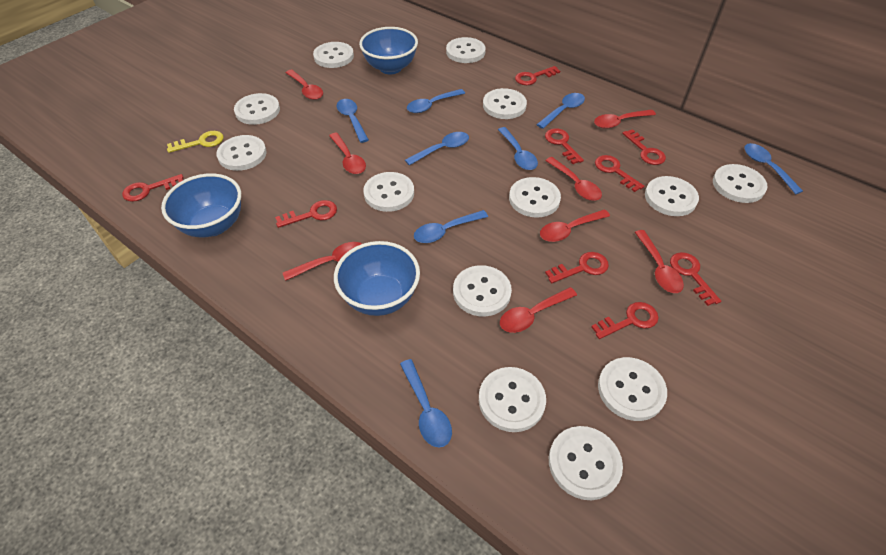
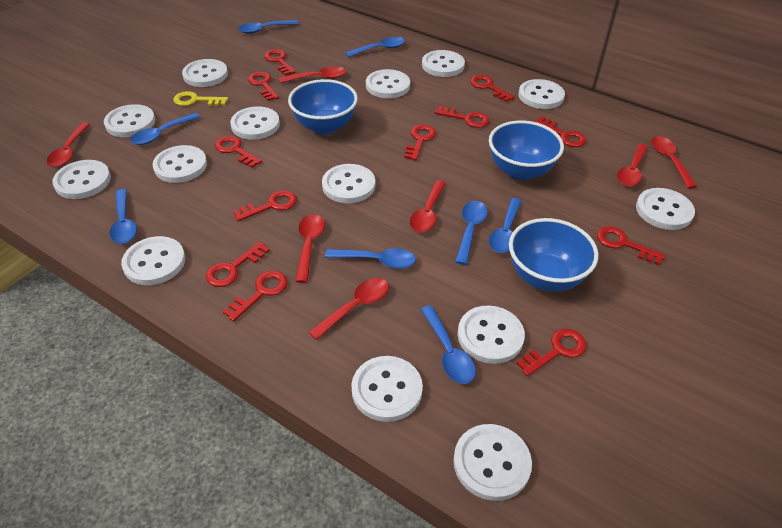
red key: 9 -> 12
red spoon: 8 -> 7
white button: 13 -> 14

